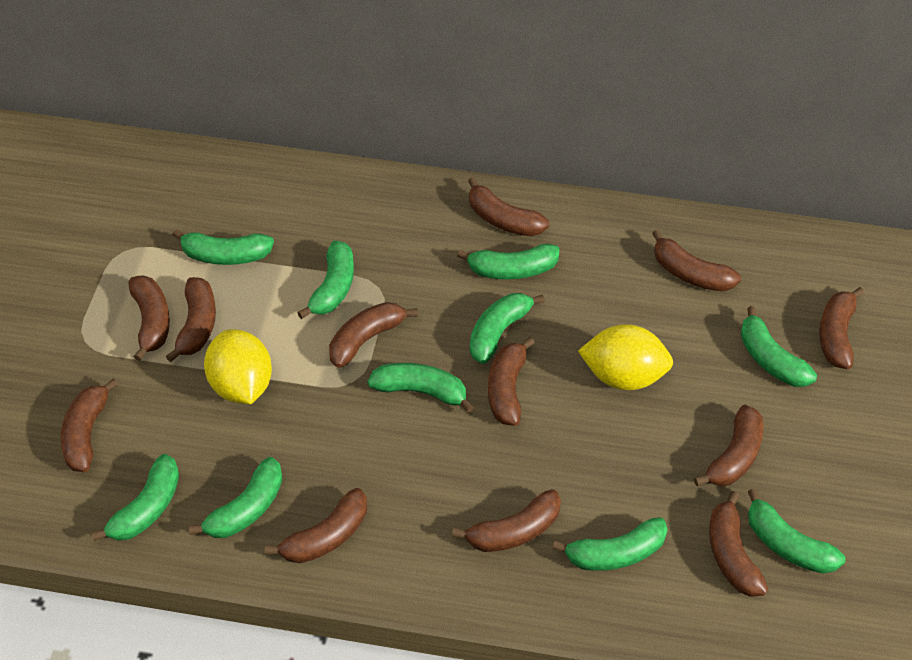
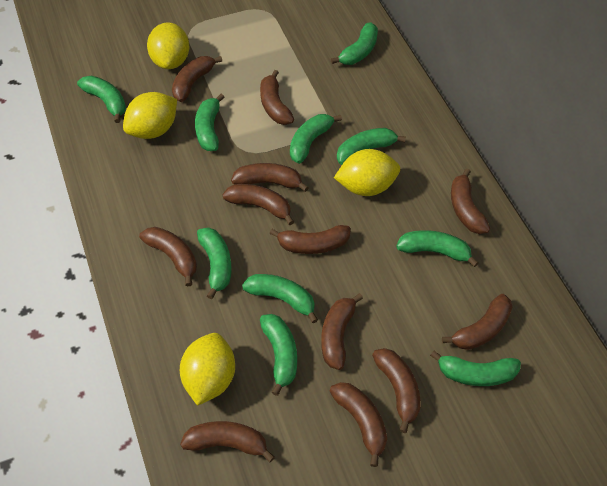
yellow lemon: 2 -> 4

